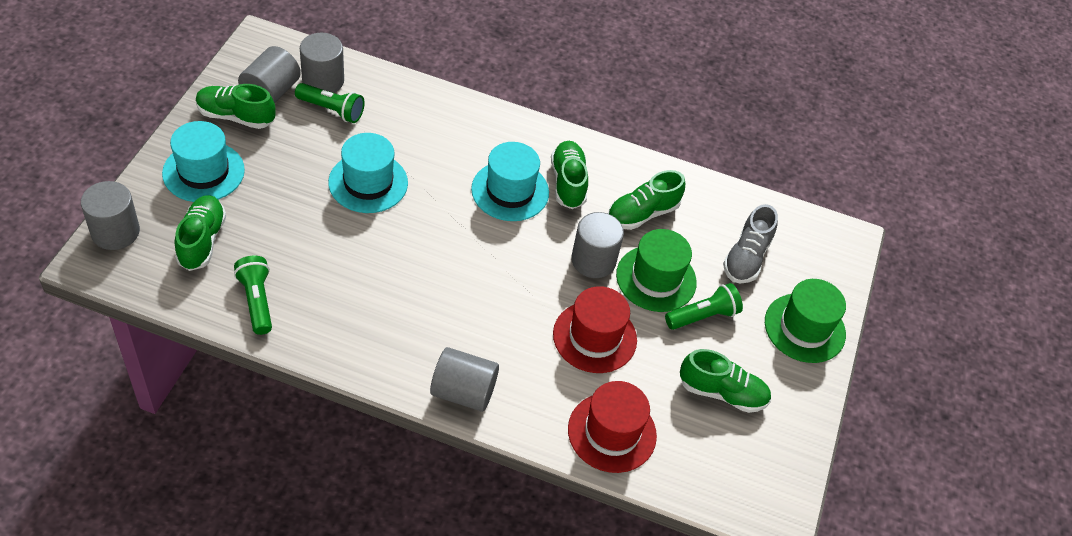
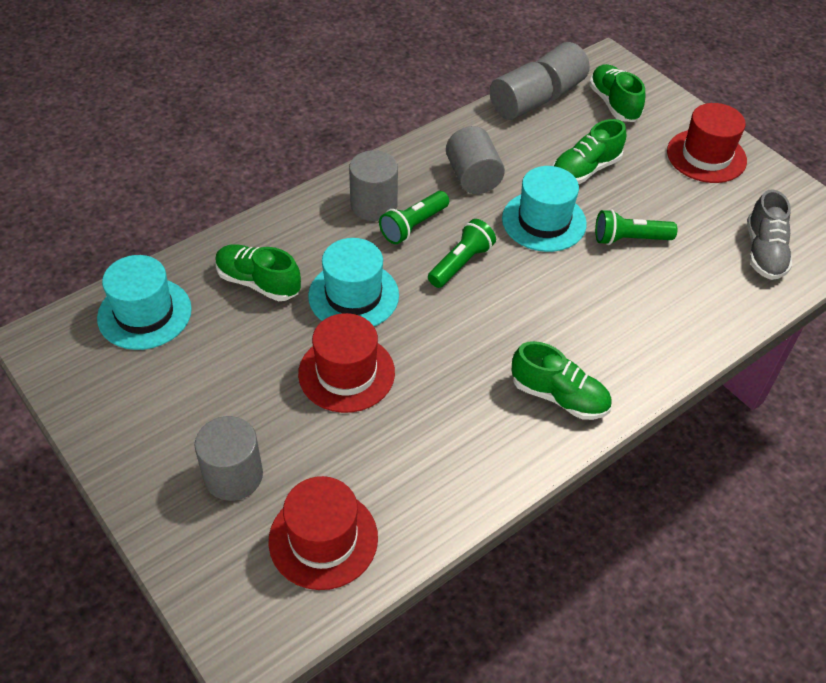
green hat: 2 -> 0
green shoe: 5 -> 4
red hat: 2 -> 3

